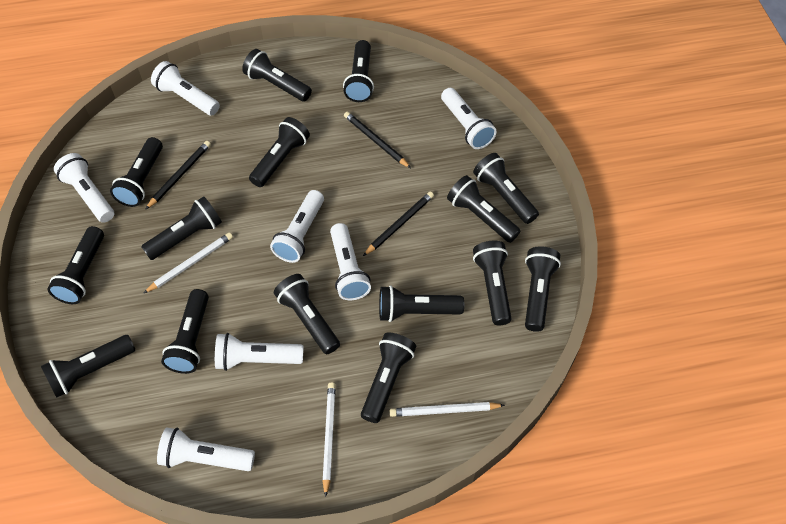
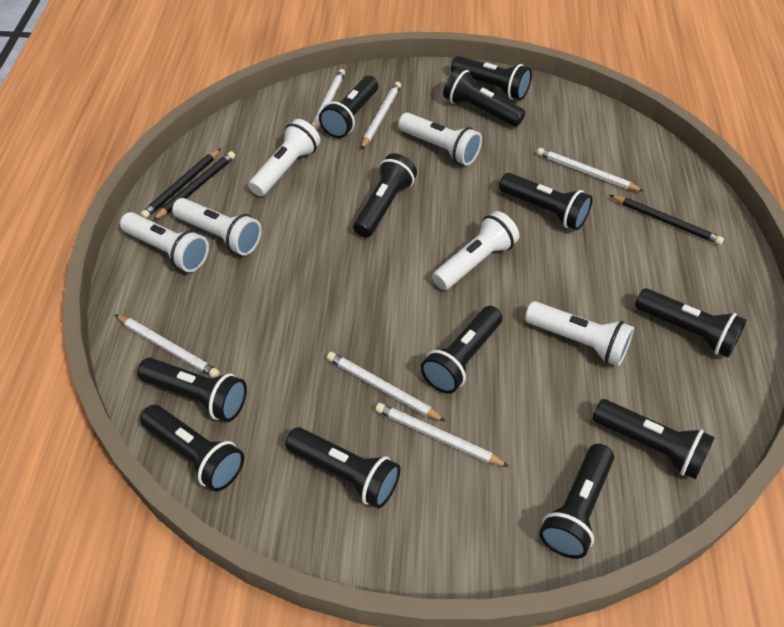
black flashlight: 15 -> 12
white flashlight: 7 -> 6
white pencil: 3 -> 6

